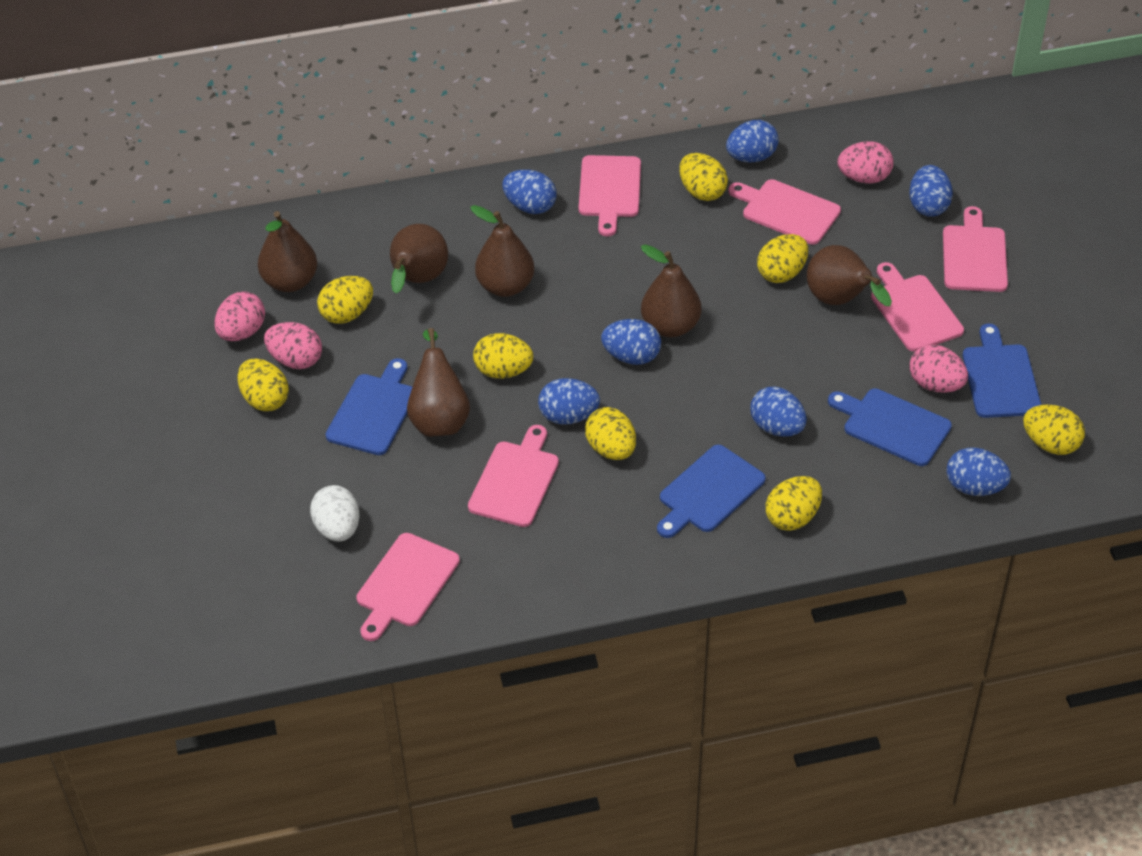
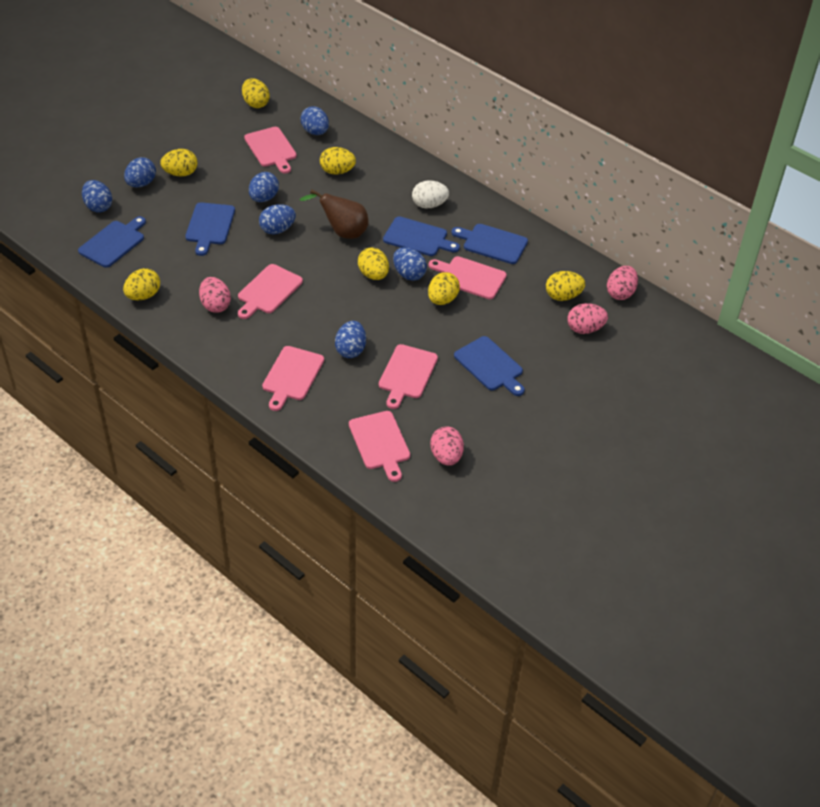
blue cutting board: 4 -> 5
brown pear: 6 -> 1
yellow egg: 8 -> 7

